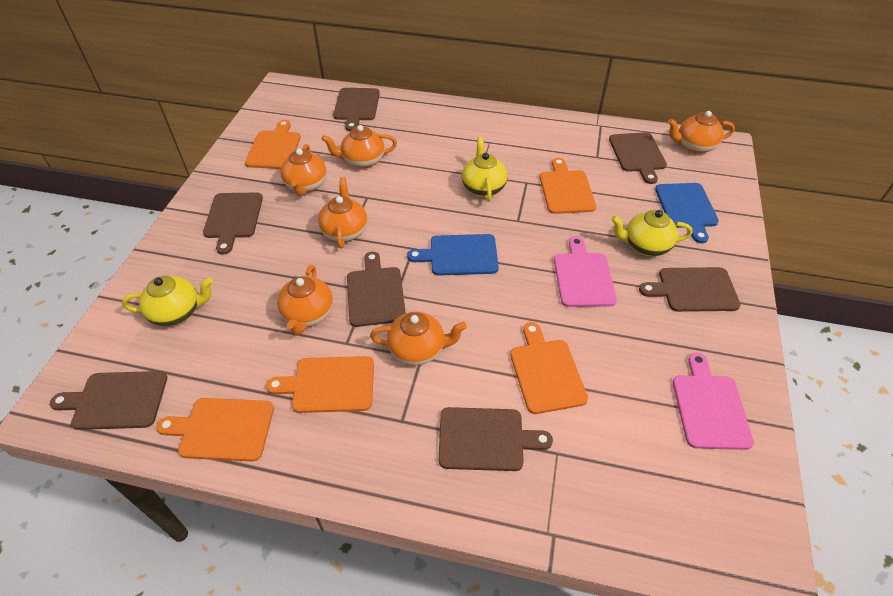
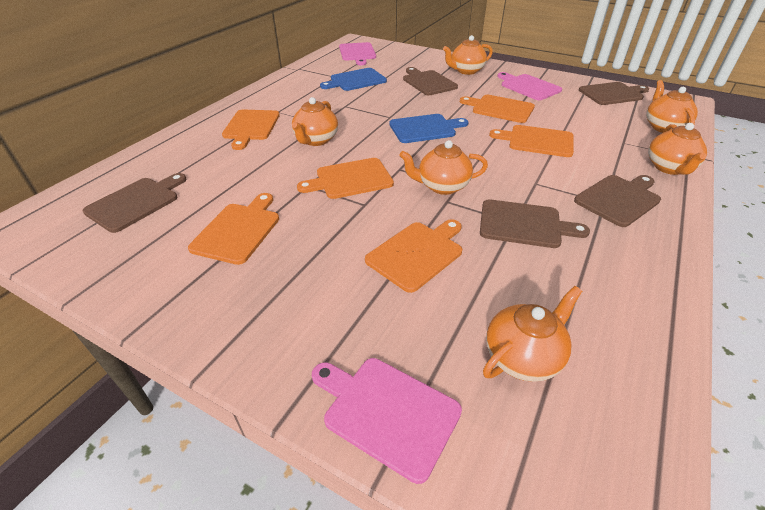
brown cutting board: 7 -> 5
orange cutting board: 5 -> 6
pink cutting board: 2 -> 3
yellow teapot: 3 -> 0

